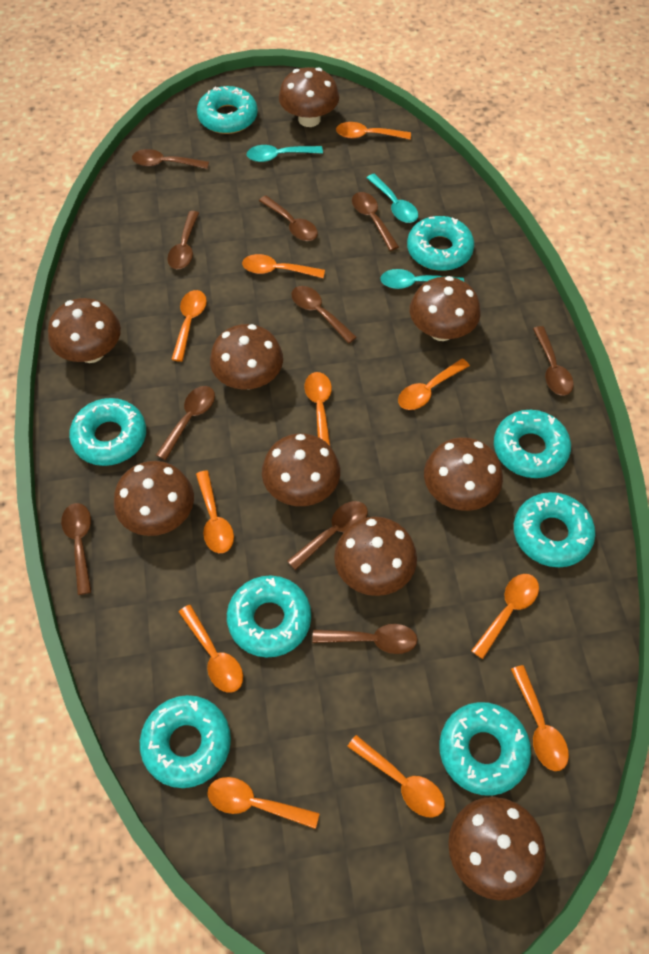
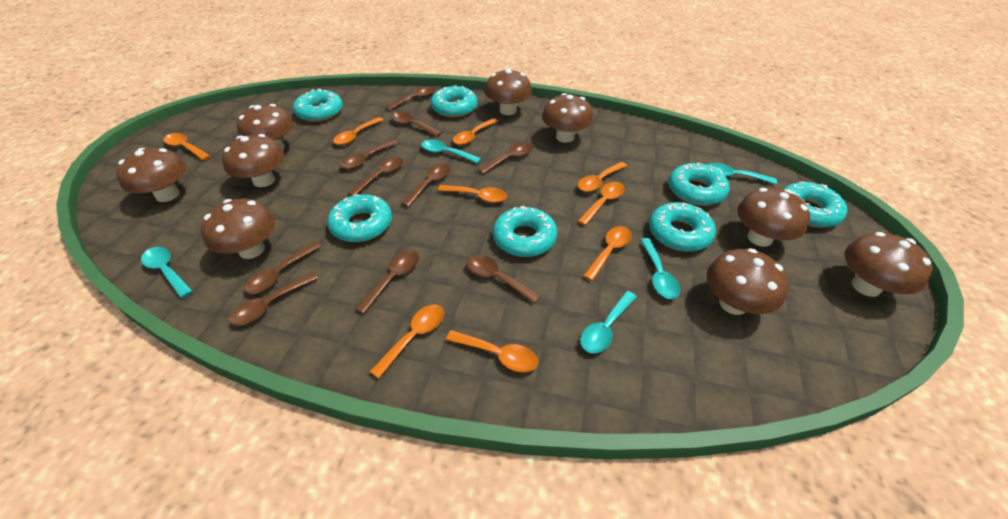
orange spoon: 11 -> 9
turquoise donut: 8 -> 7
turquoise spoon: 3 -> 5

